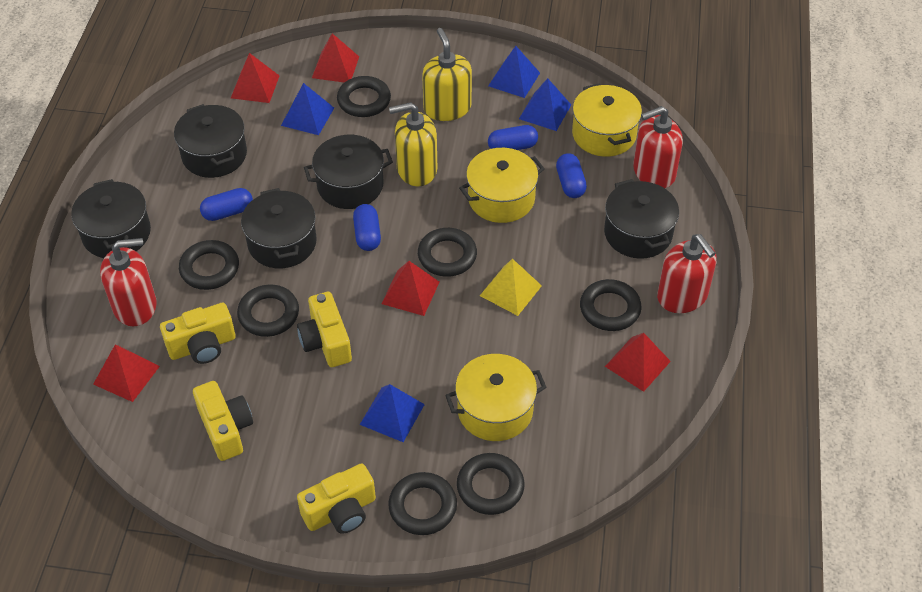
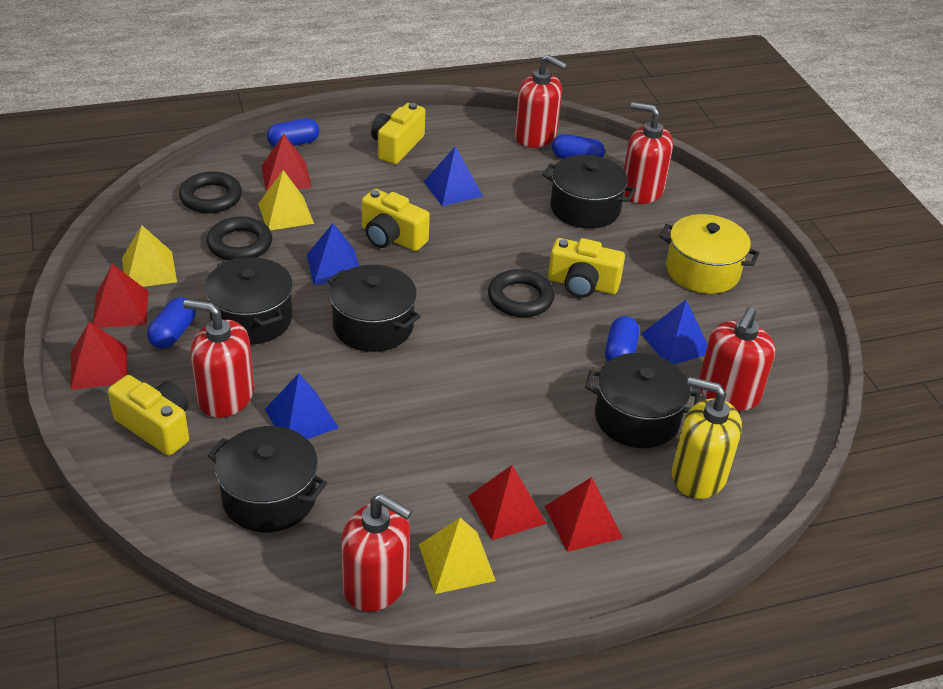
black ring: 7 -> 3
red soap dispenser: 3 -> 5
yellow pot: 3 -> 1
yellow pyramid: 1 -> 3
yellow soap dispenser: 2 -> 1

